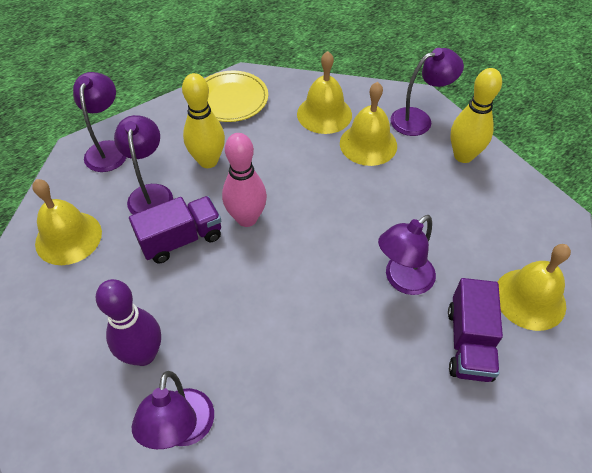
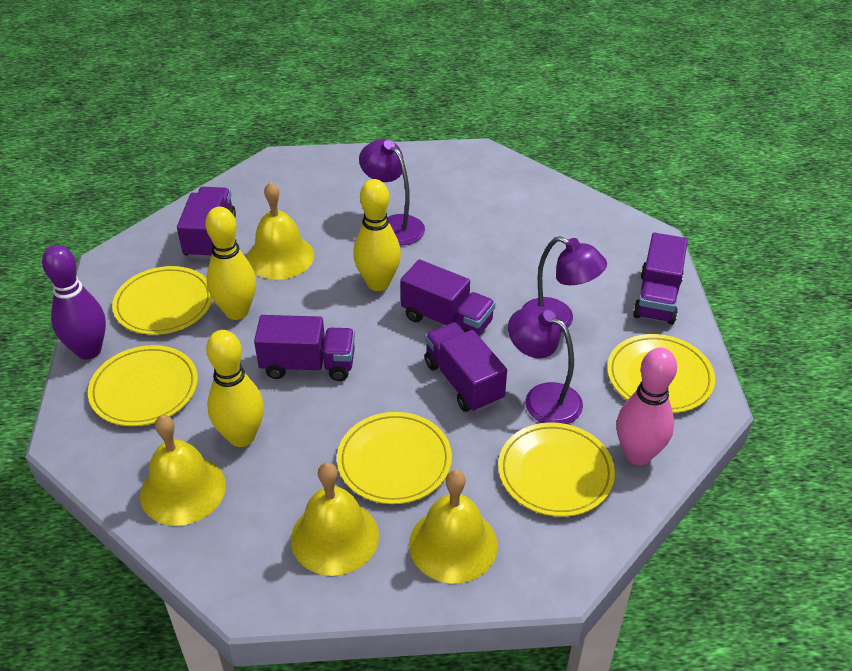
purple lamp: 5 -> 3
purple truck: 2 -> 5
yellow bowling pin: 2 -> 3
yellow plate: 1 -> 5

